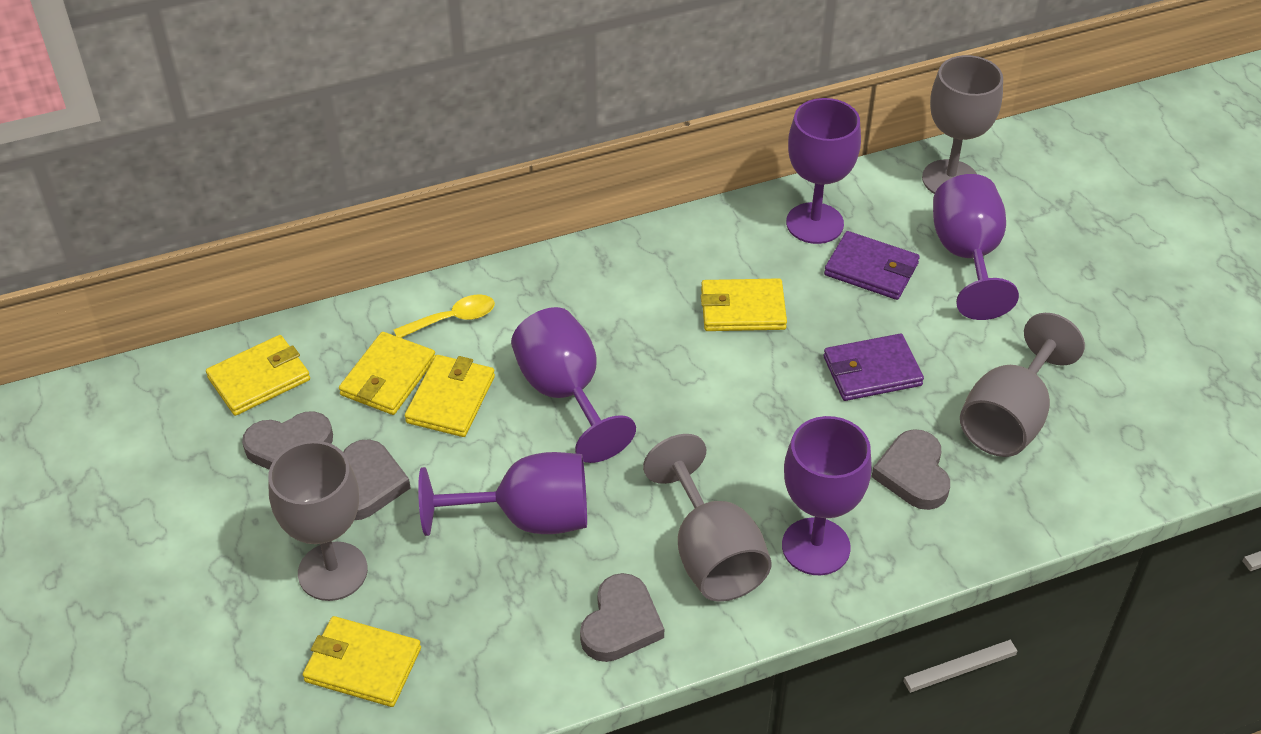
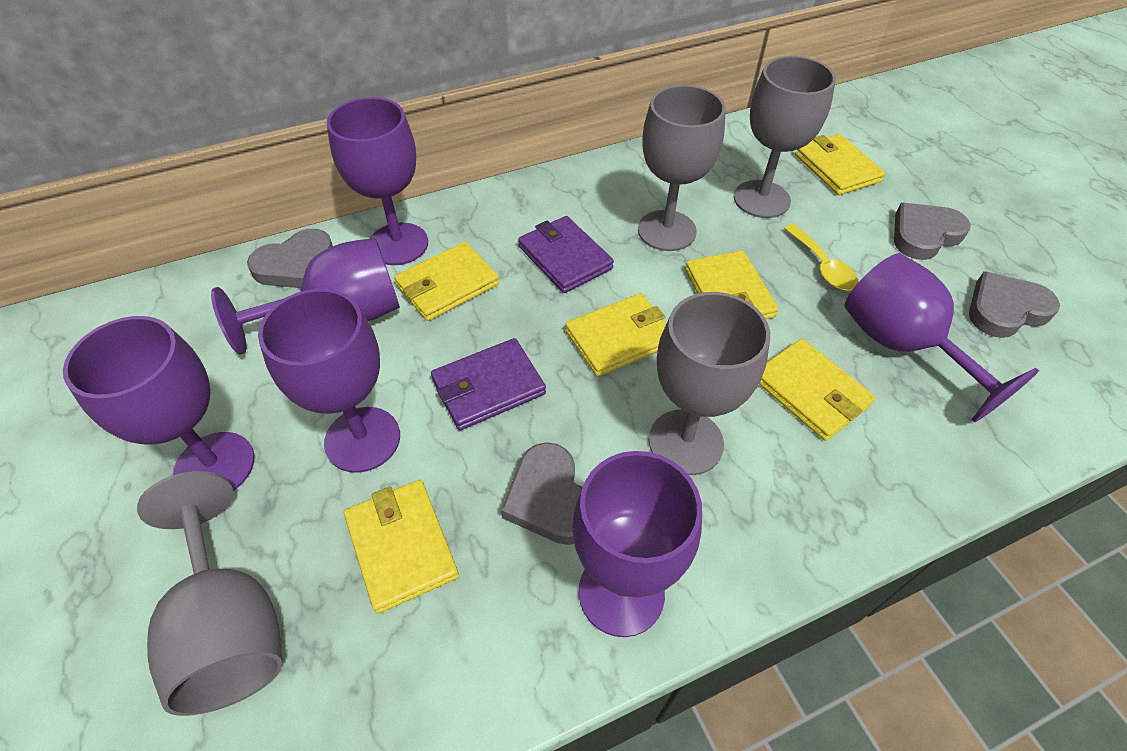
purple goblet: 5 -> 6
yellow wallet: 5 -> 6

